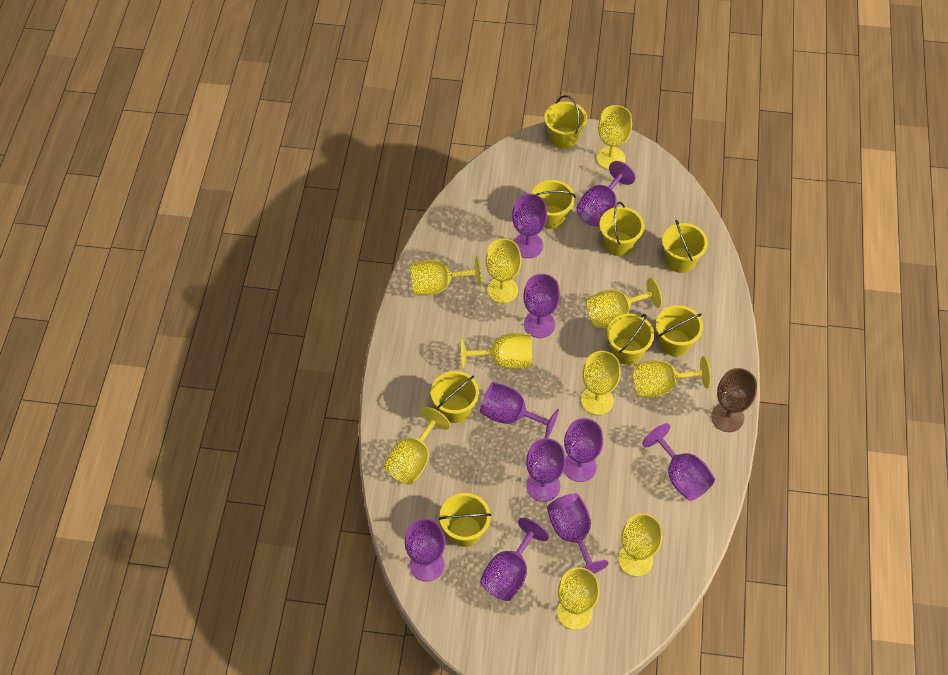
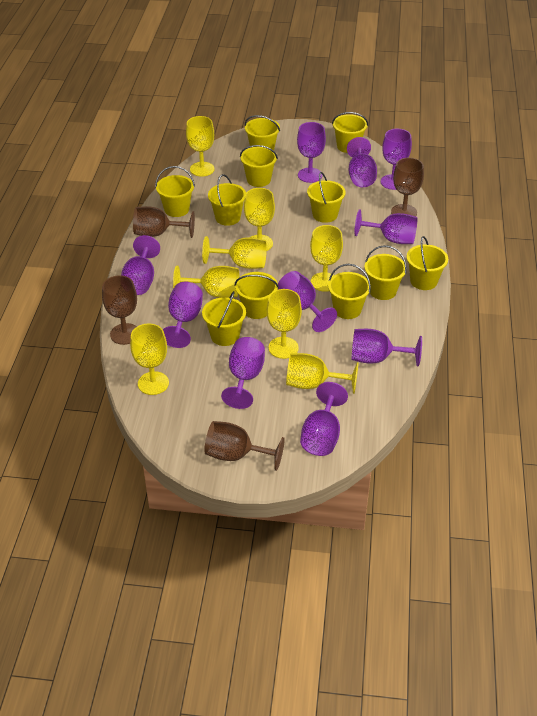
brown goblet: 1 -> 4
yellow bucket: 8 -> 11
yellow goblet: 10 -> 8

